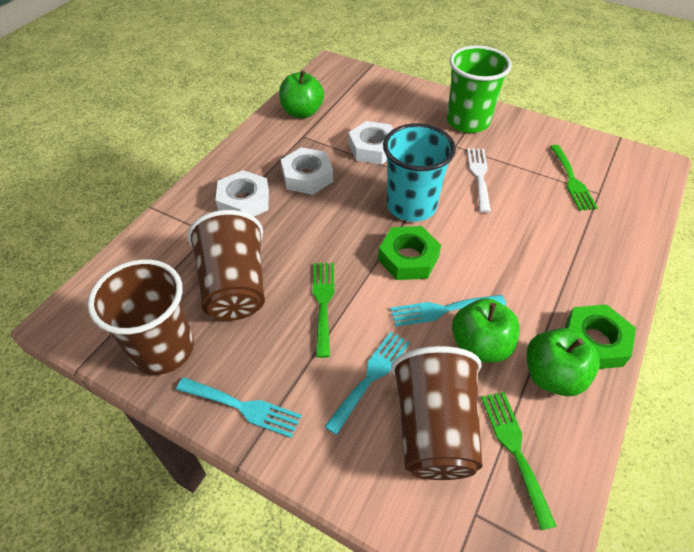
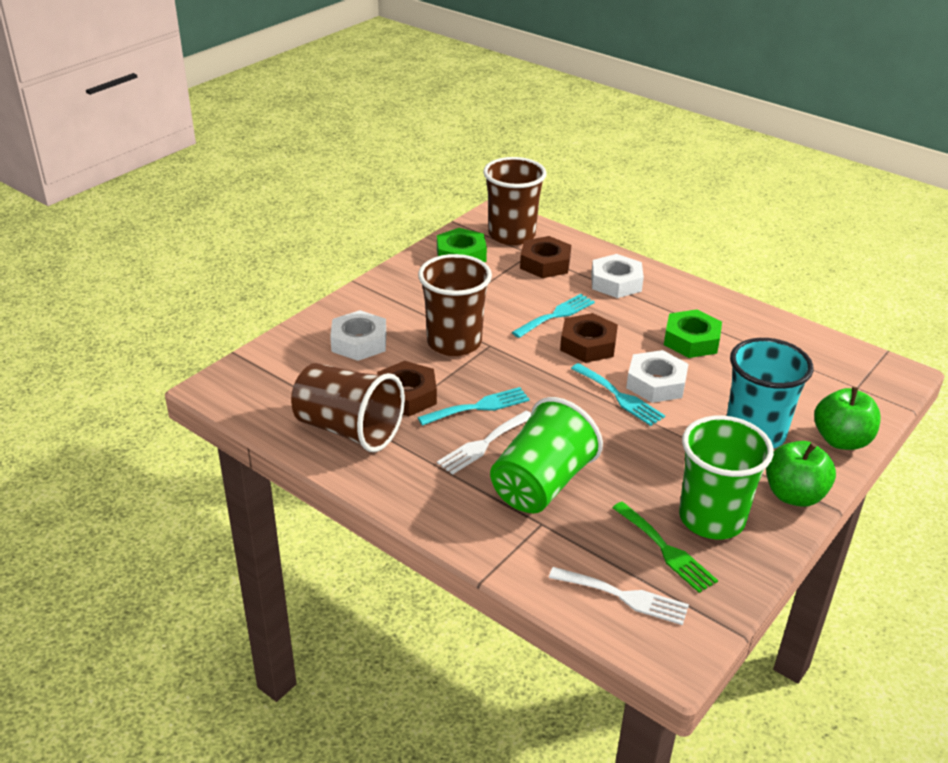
brown nut: 0 -> 3
green apple: 3 -> 2
green cup: 1 -> 2
green fork: 3 -> 1
white fork: 1 -> 2

